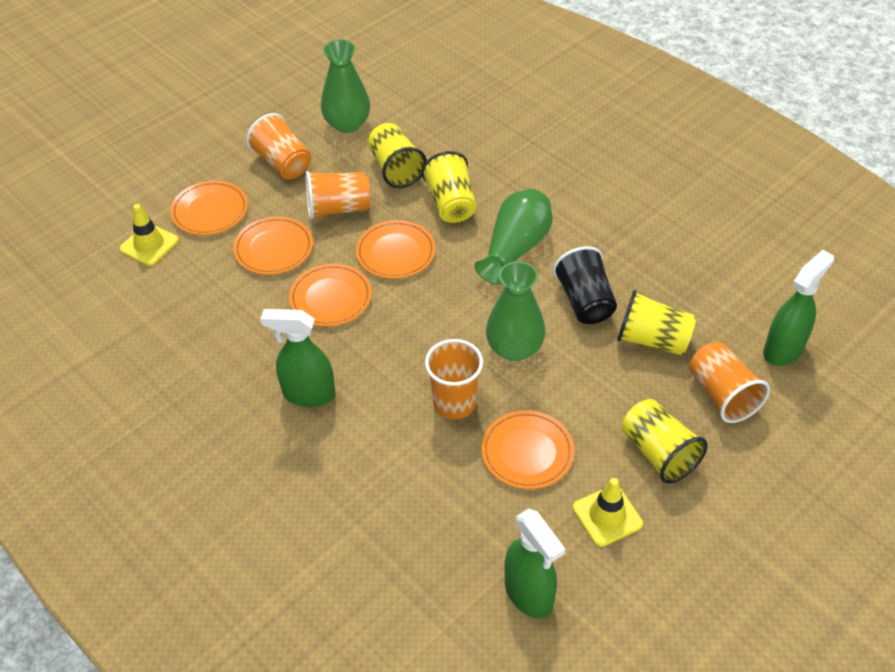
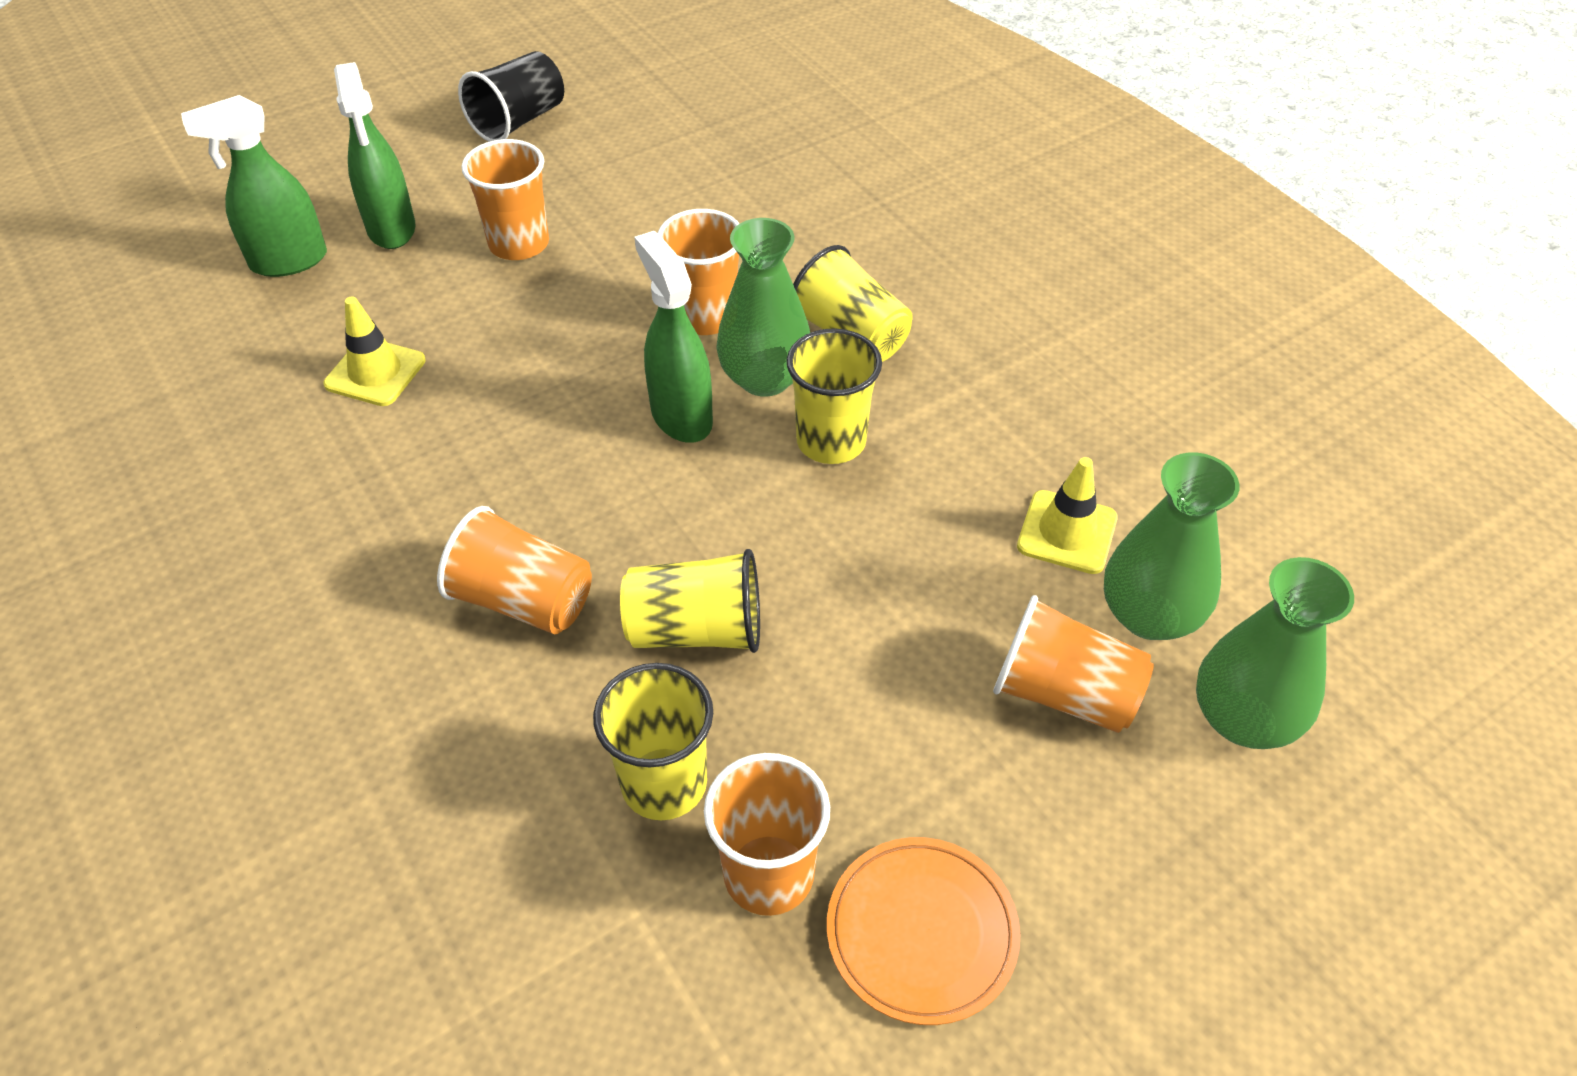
orange cup: 4 -> 5
orange plate: 5 -> 1

